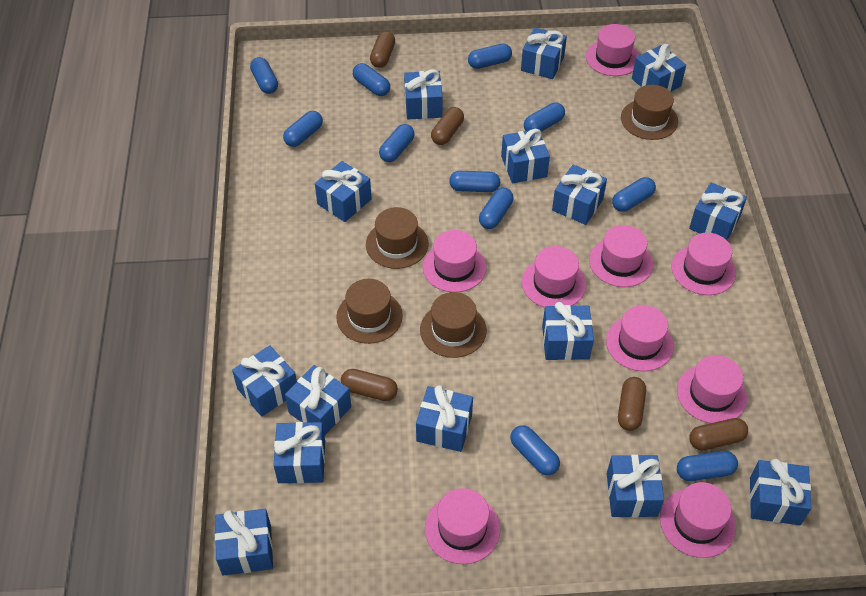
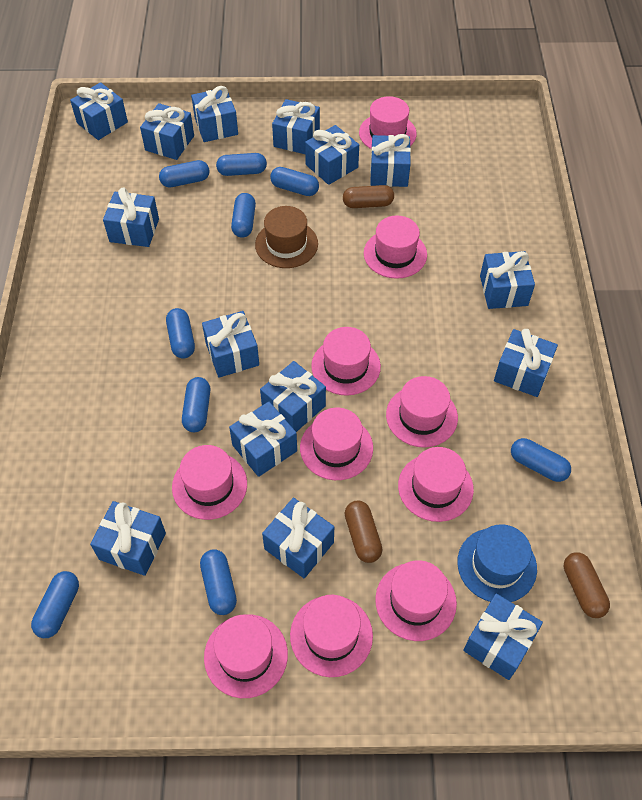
blue capsule: 11 -> 9
blue hat: 0 -> 1
brown capsule: 5 -> 3
brown hat: 4 -> 1
pink hat: 9 -> 10

